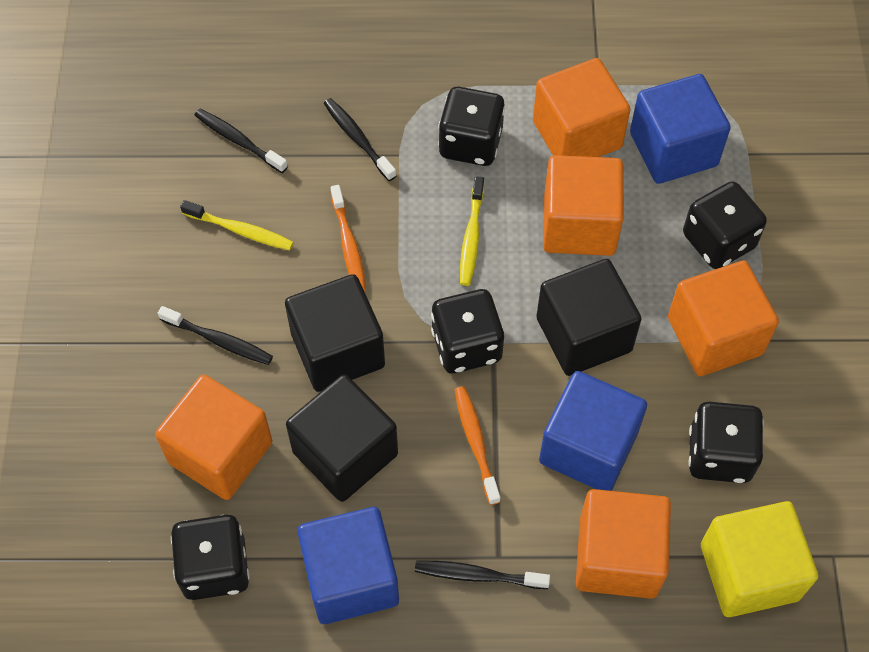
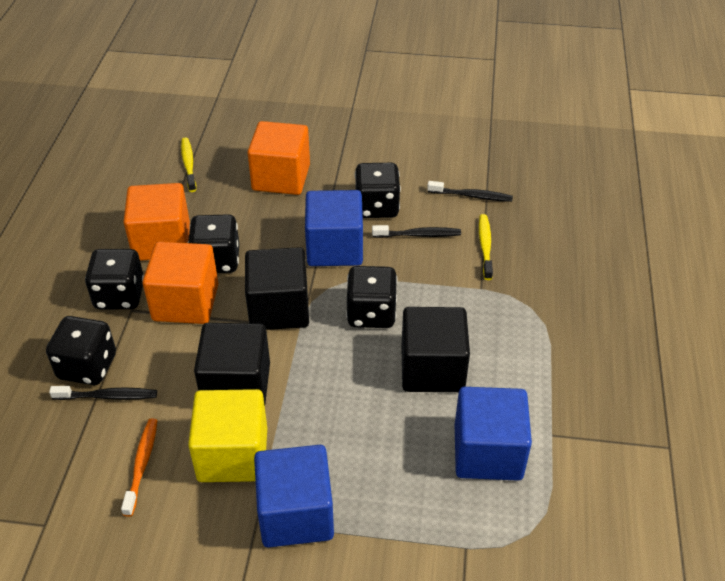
black toothbrush: 4 -> 3
orange cube: 5 -> 3
orange toothbrush: 2 -> 1

